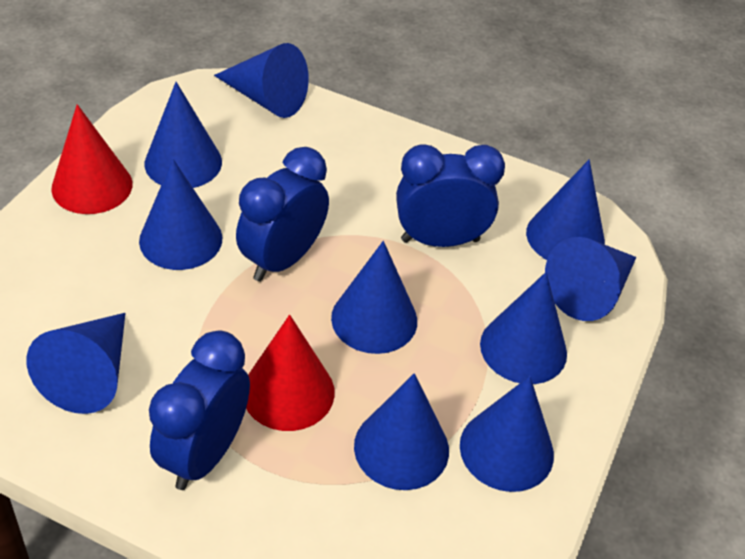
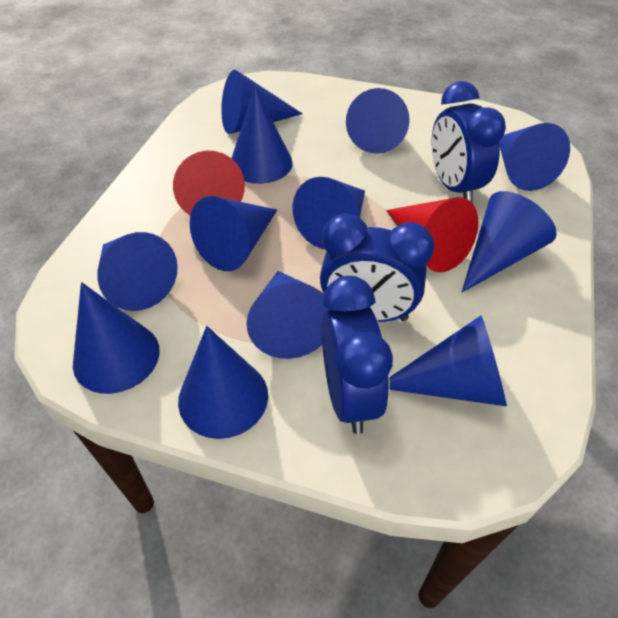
blue cone: 10 -> 12

